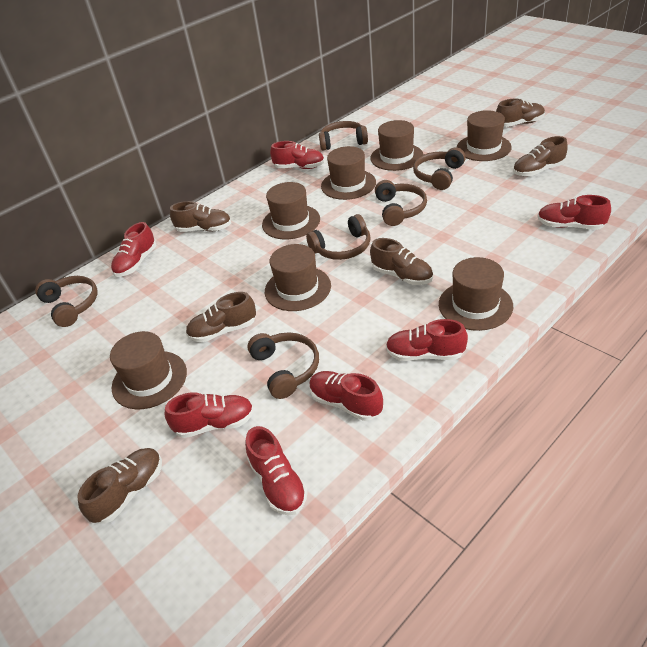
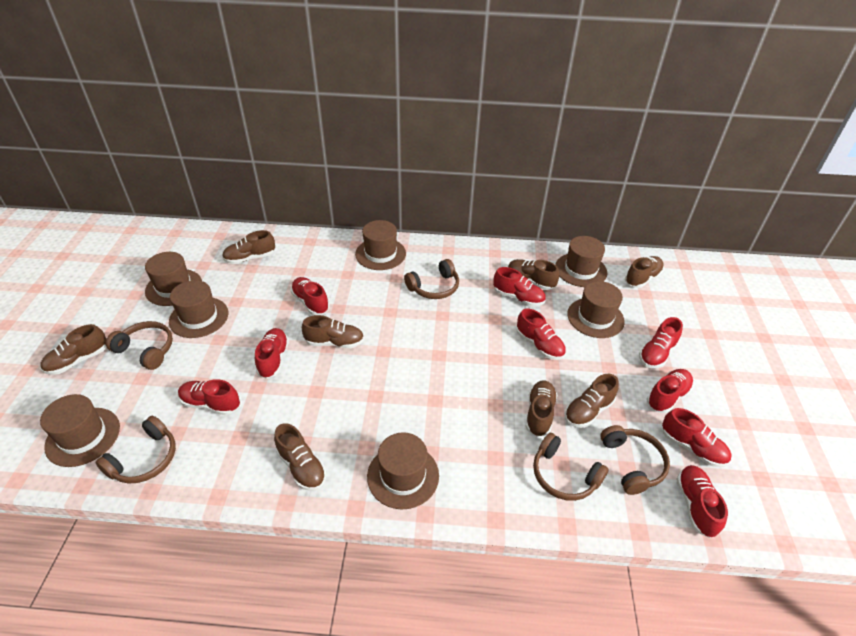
brown headphones: 6 -> 5
brown shoe: 6 -> 8
red shoe: 7 -> 9

